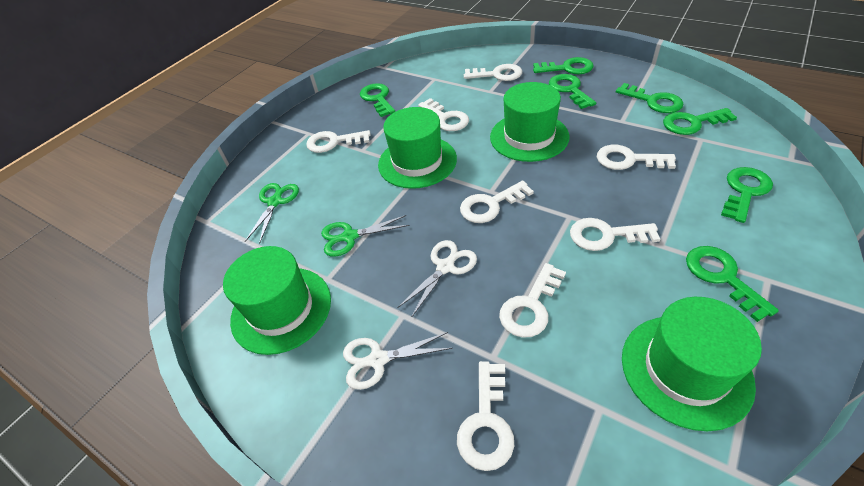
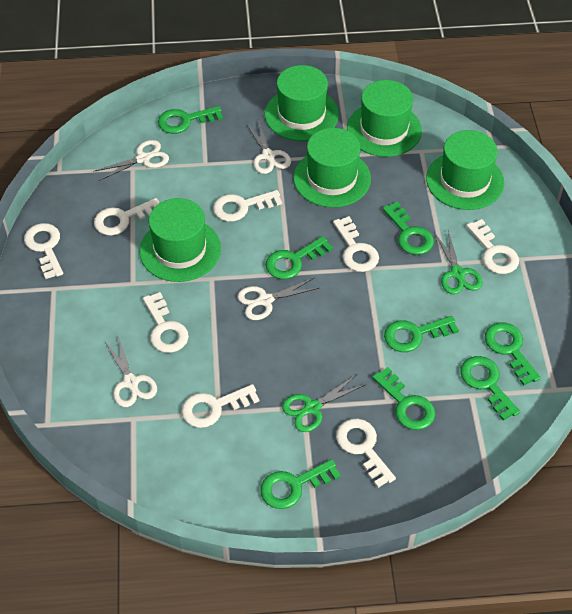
green hat: 4 -> 5
green key: 7 -> 8
white scissors: 2 -> 4

